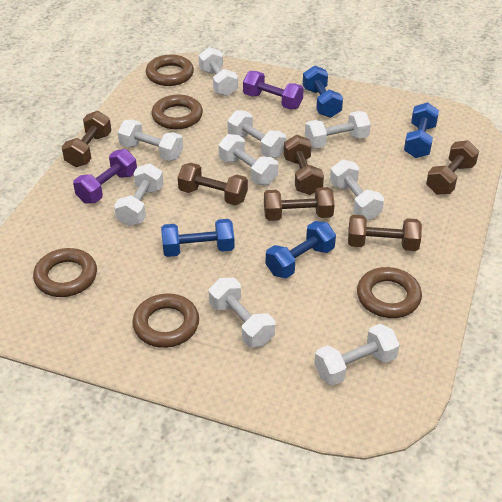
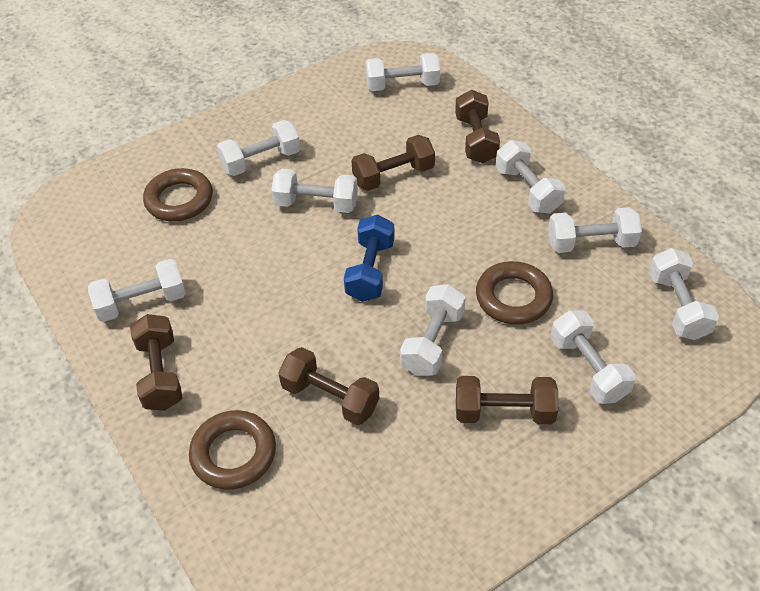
blue dumbbell: 4 -> 1
brown dumbbell: 6 -> 5
brown ring: 5 -> 3
purple dumbbell: 2 -> 0

